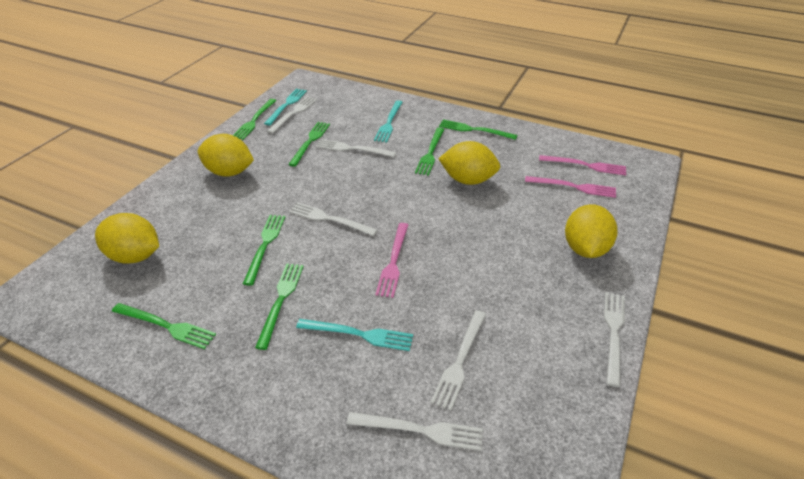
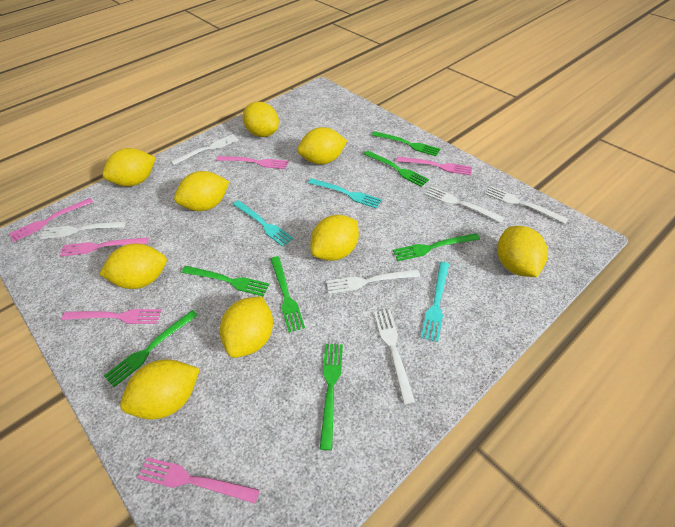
pink fork: 3 -> 6
yellow lemon: 4 -> 9

